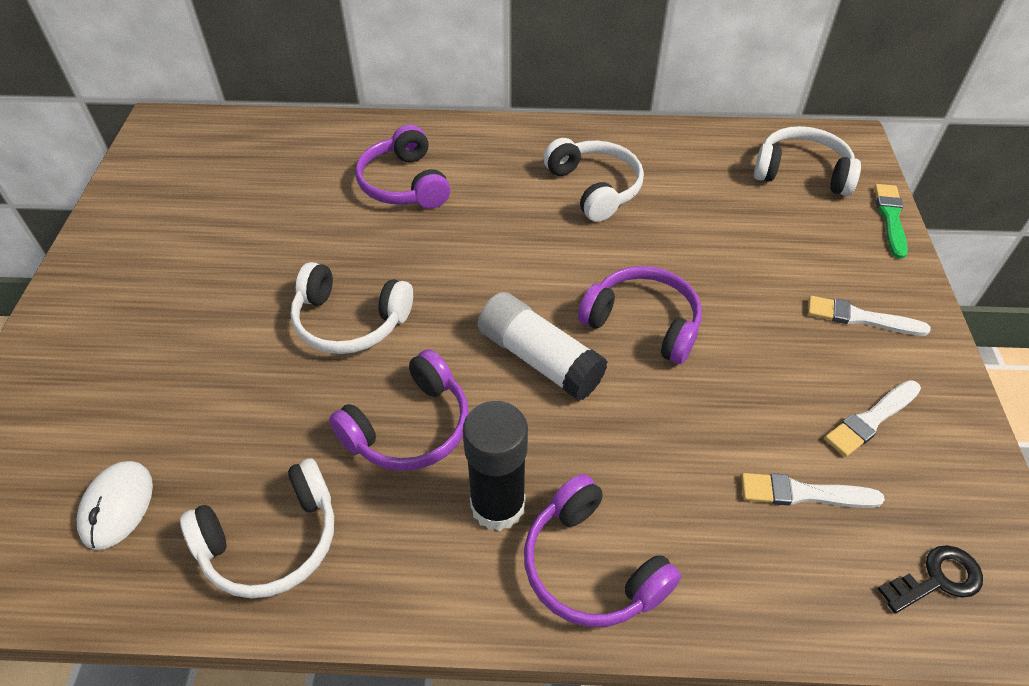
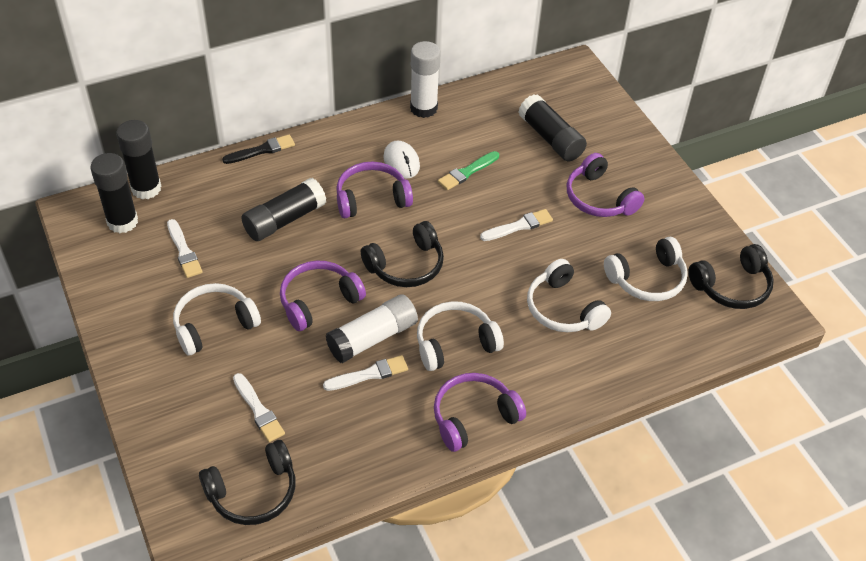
black brush: 0 -> 1
black glue stick: 1 -> 4
black headphones: 0 -> 3
black key: 1 -> 0
white brush: 3 -> 4
white glue stick: 1 -> 2

